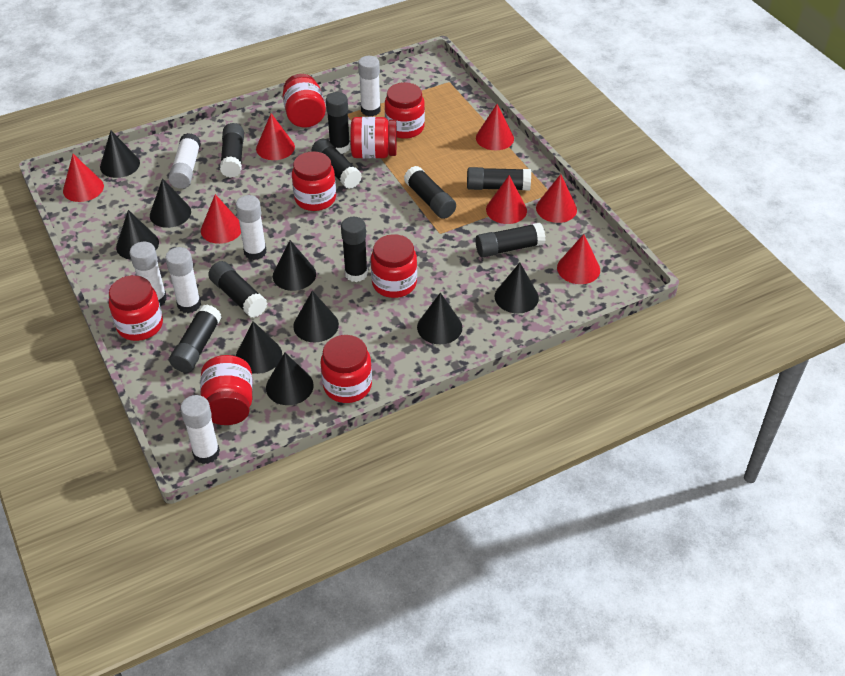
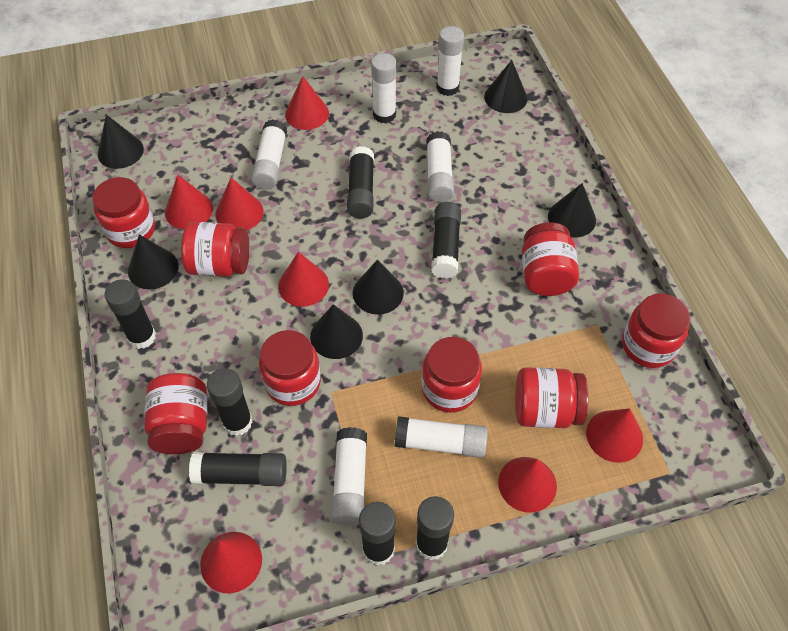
black cone: 9 -> 6
black glue stick: 9 -> 7

